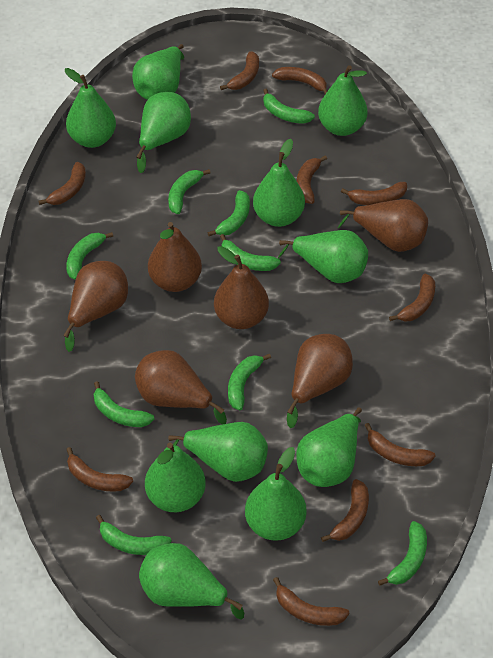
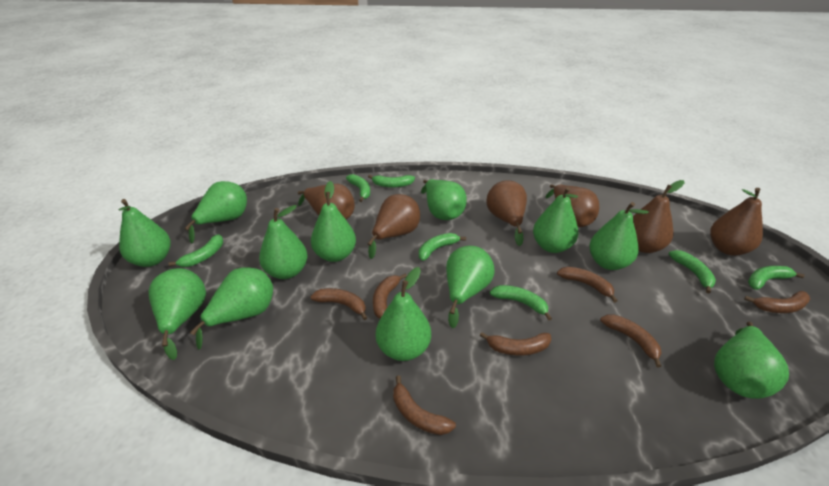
brown banana: 10 -> 7
green banana: 9 -> 7
green pear: 11 -> 12

